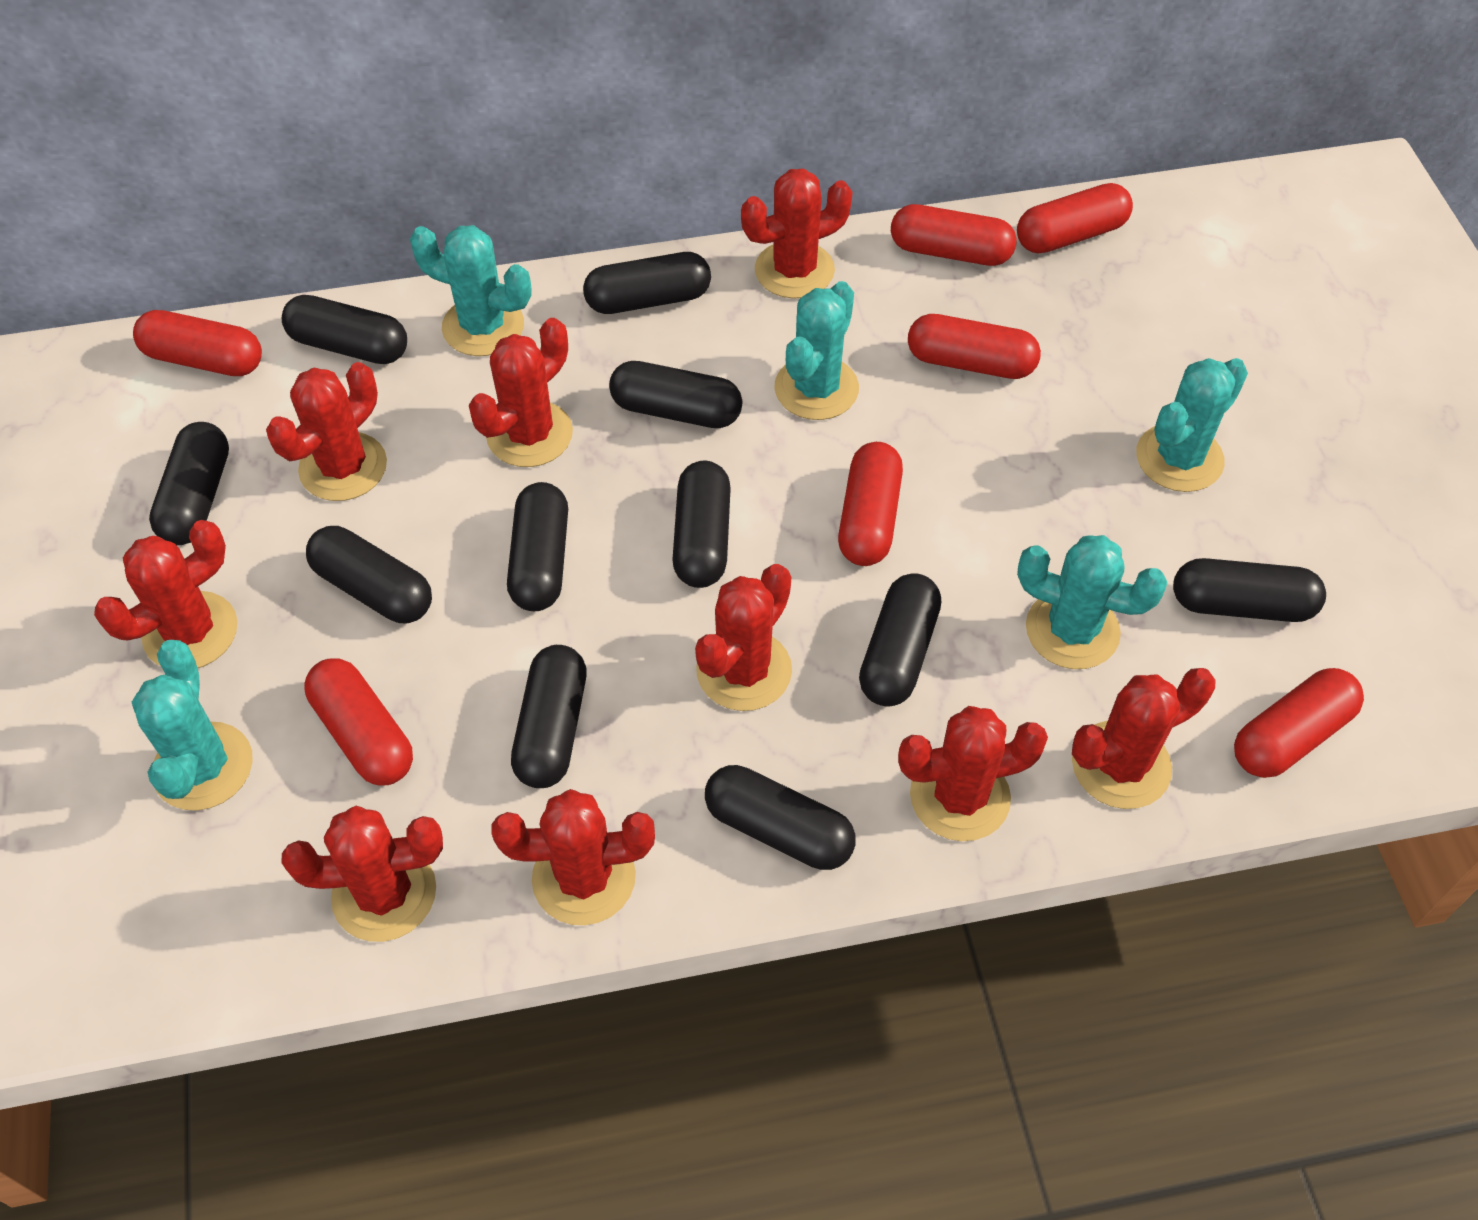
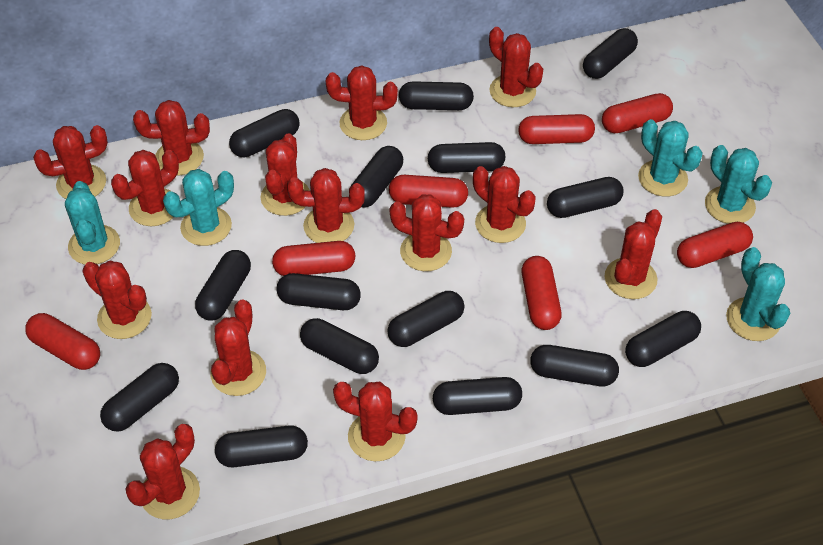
black capsule: 11 -> 15
red cactus: 9 -> 14

